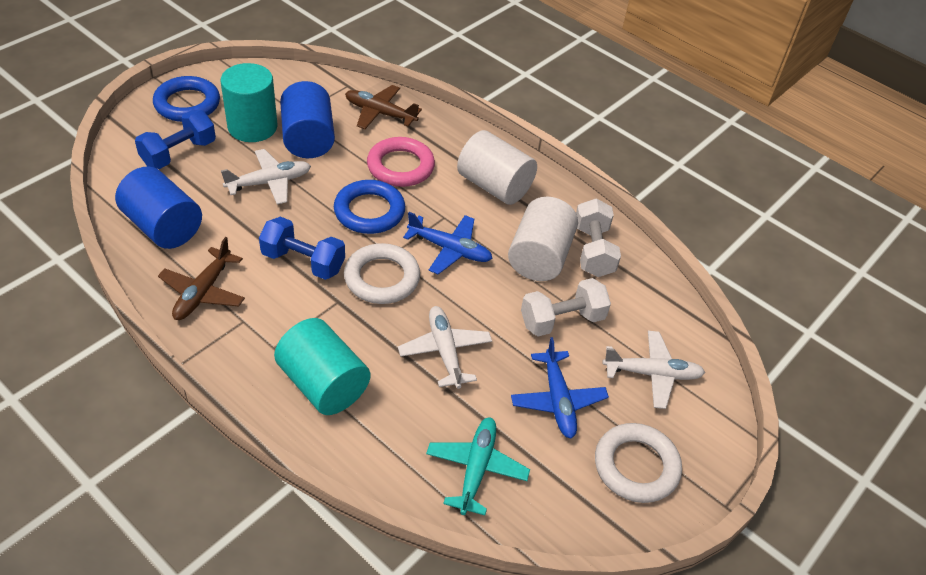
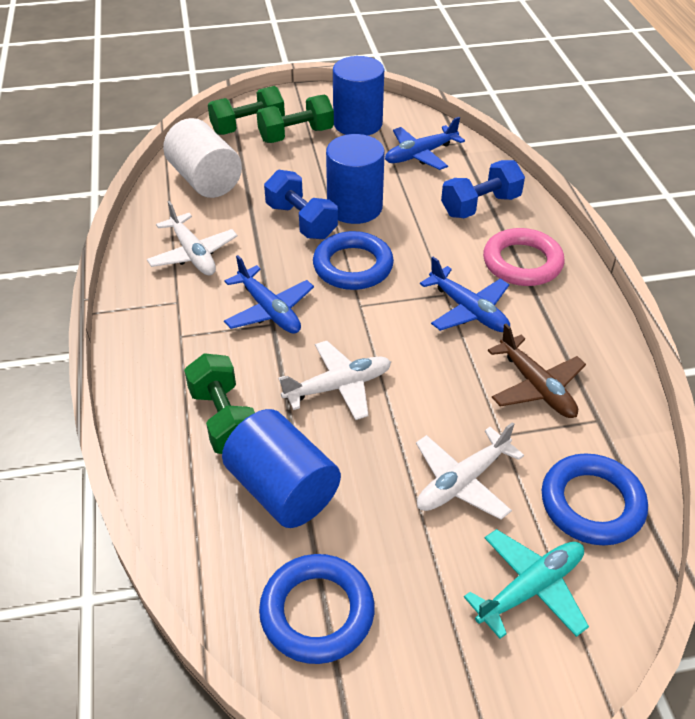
blue cylinder: 2 -> 3
blue plane: 2 -> 3
blue ring: 2 -> 3
brown plane: 2 -> 1
green dumbbell: 0 -> 3
turquoise cylinder: 2 -> 0
white cylinder: 2 -> 1
white dumbbell: 2 -> 0
white ring: 2 -> 0

